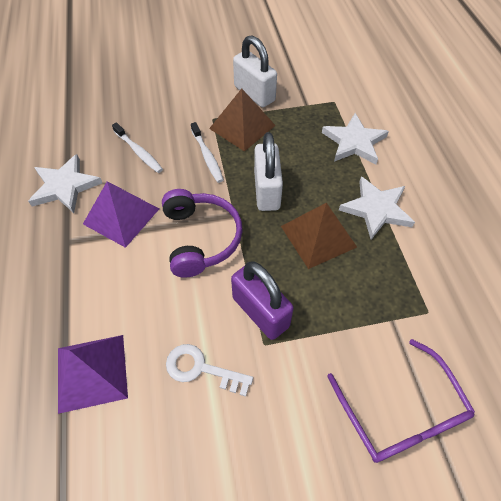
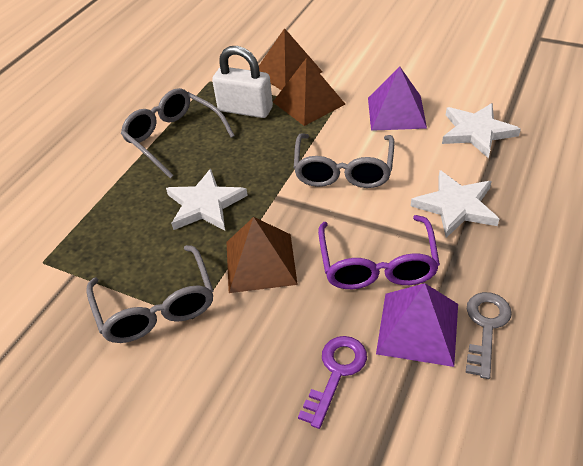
brown pyramid: 2 -> 3
grey glasses: 0 -> 3
grey key: 0 -> 1
purple headphones: 1 -> 0
purple key: 0 -> 1
purple padlock: 1 -> 0
white key: 1 -> 0
white padlock: 2 -> 1
white toothbrush: 2 -> 0

